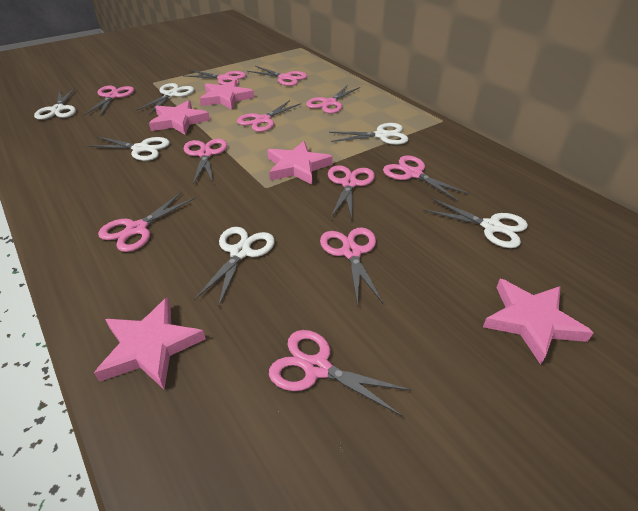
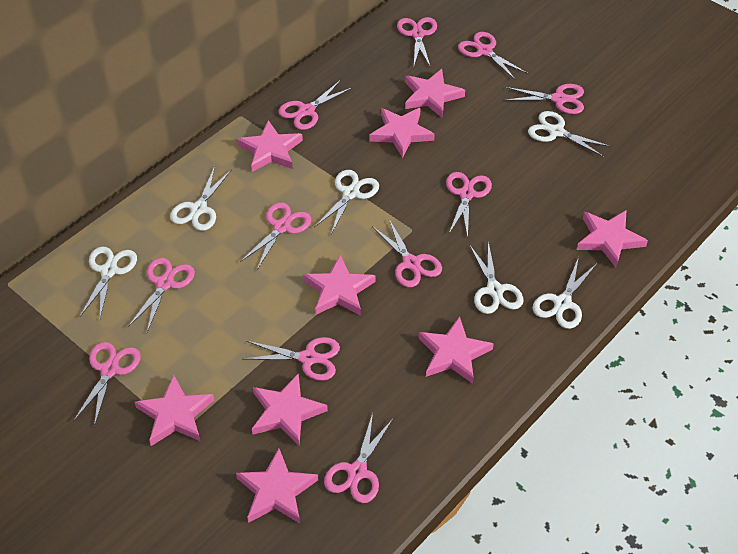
pink star: 5 -> 9

